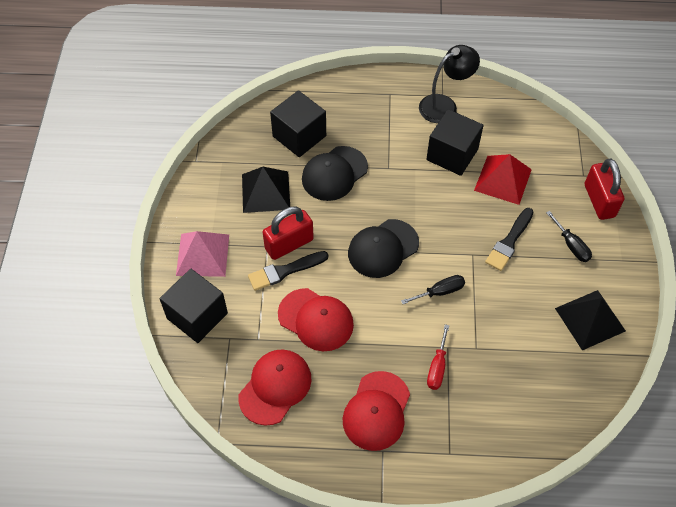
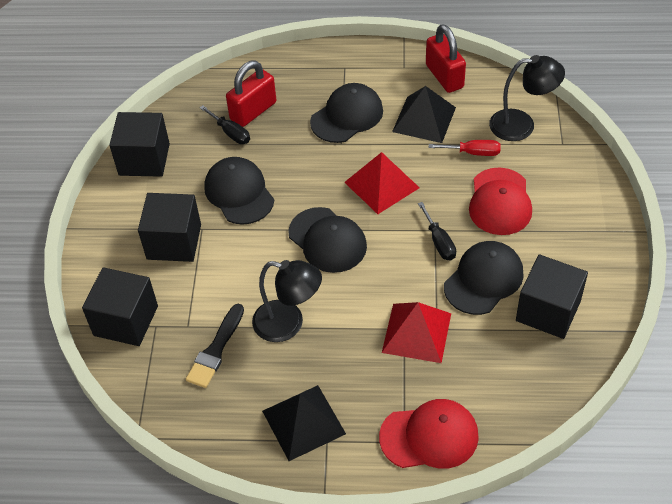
black brush: 2 -> 1
black cap: 2 -> 4
black cube: 3 -> 4
black lamp: 1 -> 2
pink pyramid: 1 -> 0
red cap: 3 -> 2
red pyramid: 1 -> 2

